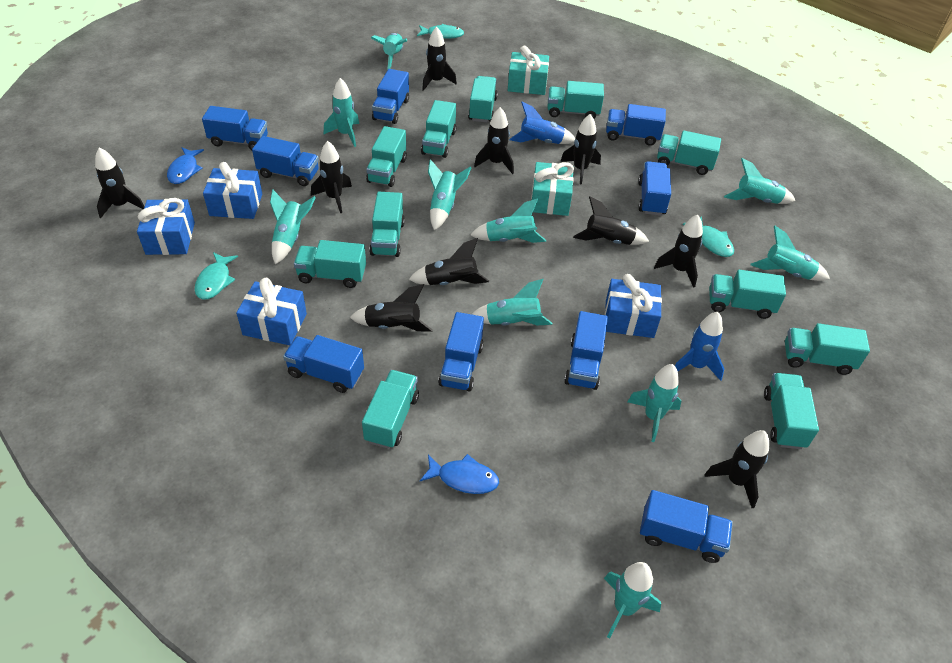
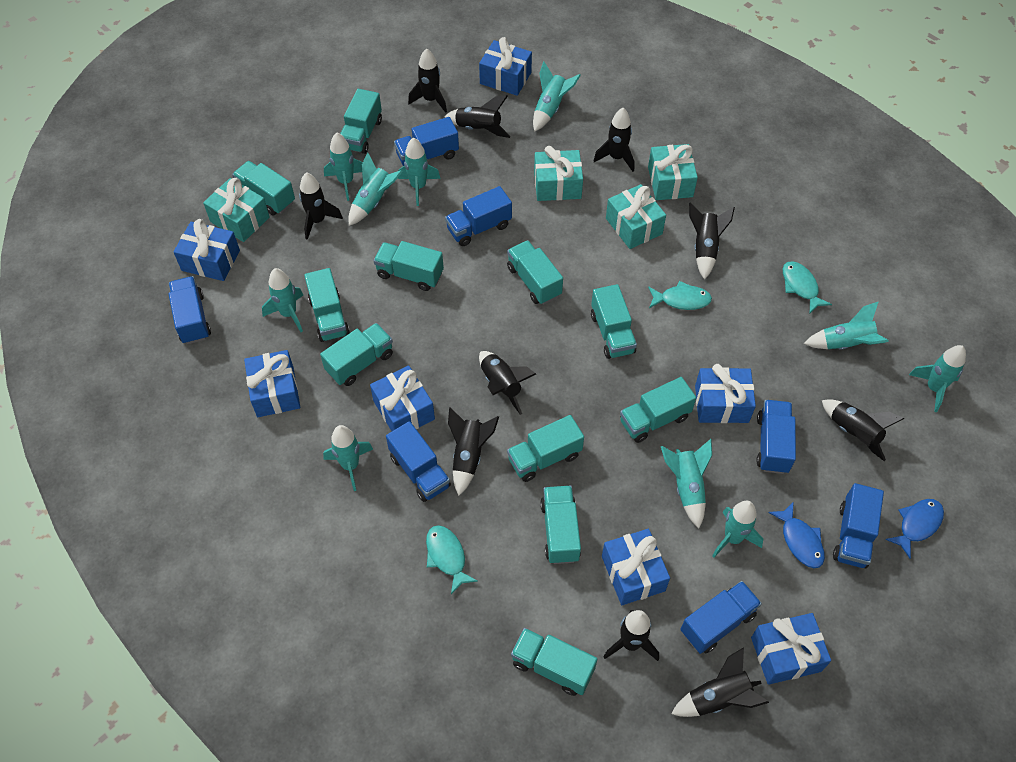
blue gift: 4 -> 7
blue rocket: 2 -> 0
blue truck: 9 -> 7
turquoise gift: 2 -> 4

